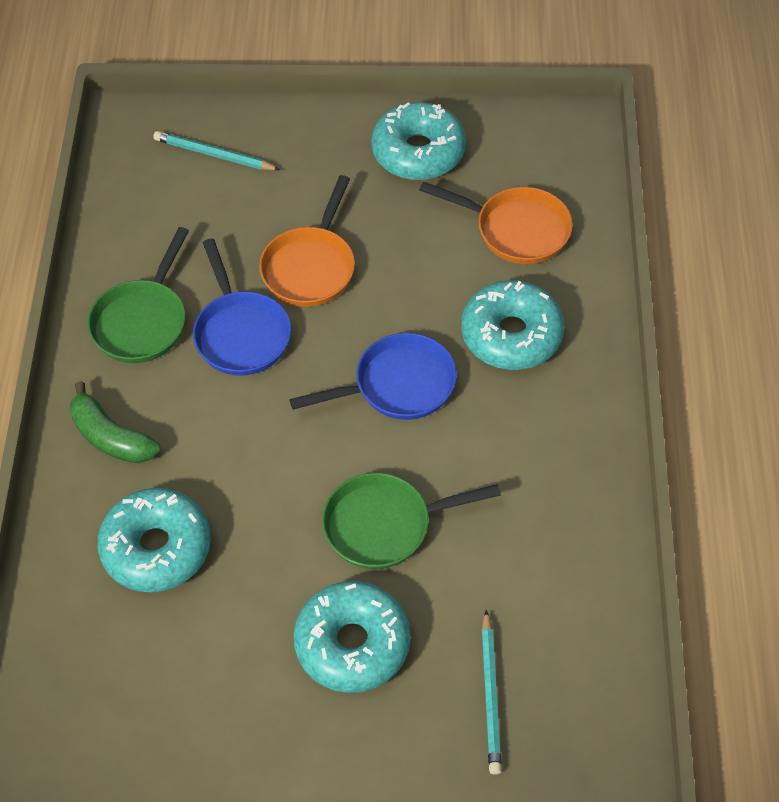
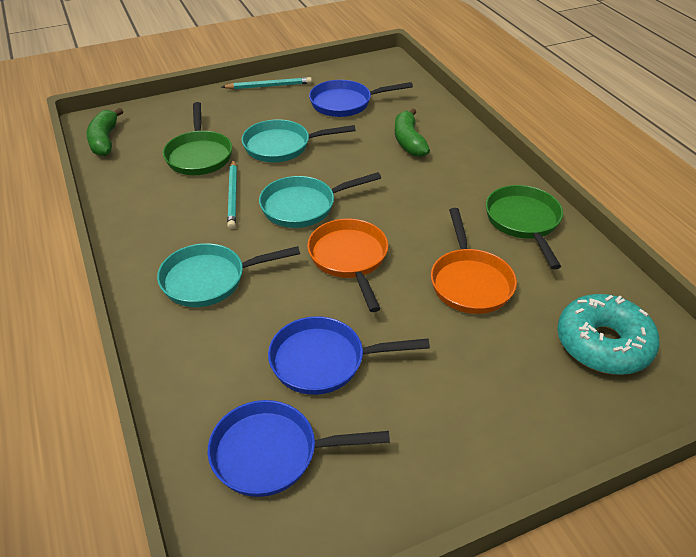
blue pan: 2 -> 3
green banana: 1 -> 2
turquoise donut: 4 -> 1
turquoise pan: 0 -> 3

